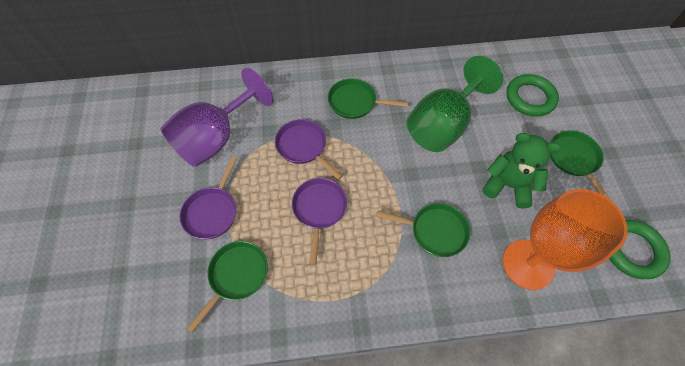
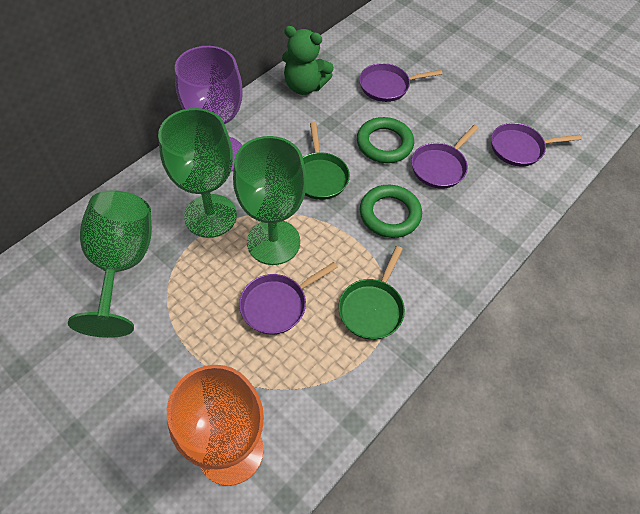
green goblet: 1 -> 3
green pan: 4 -> 2
purple pan: 3 -> 4

